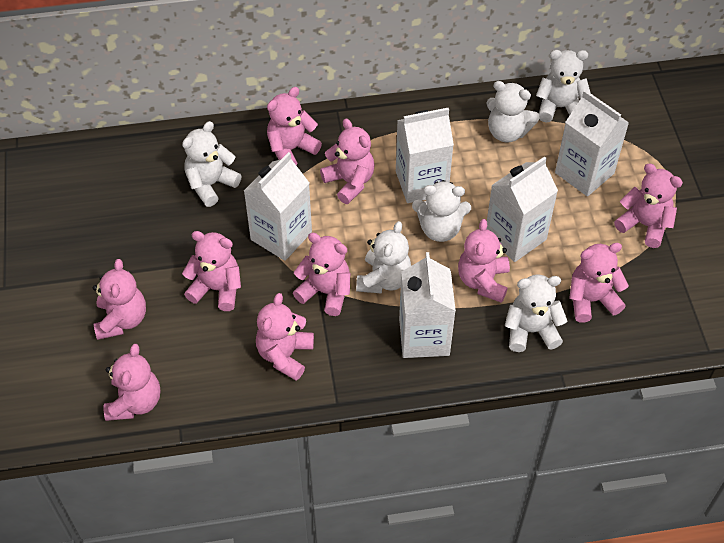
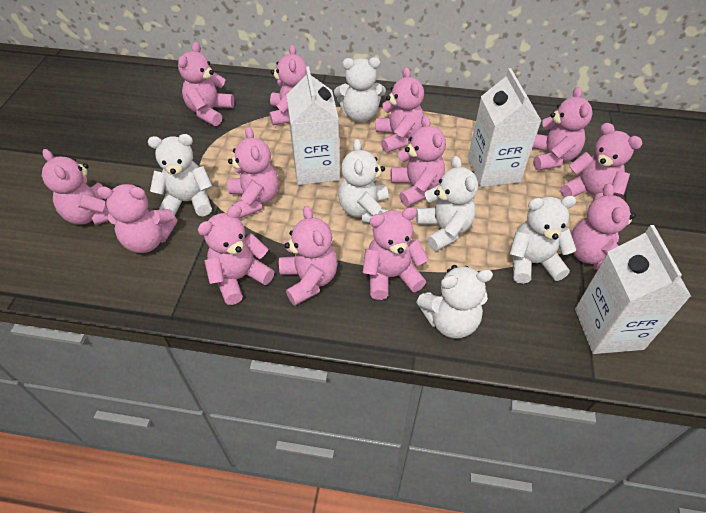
pink teddy bear: 10 -> 13
white carton: 5 -> 3

